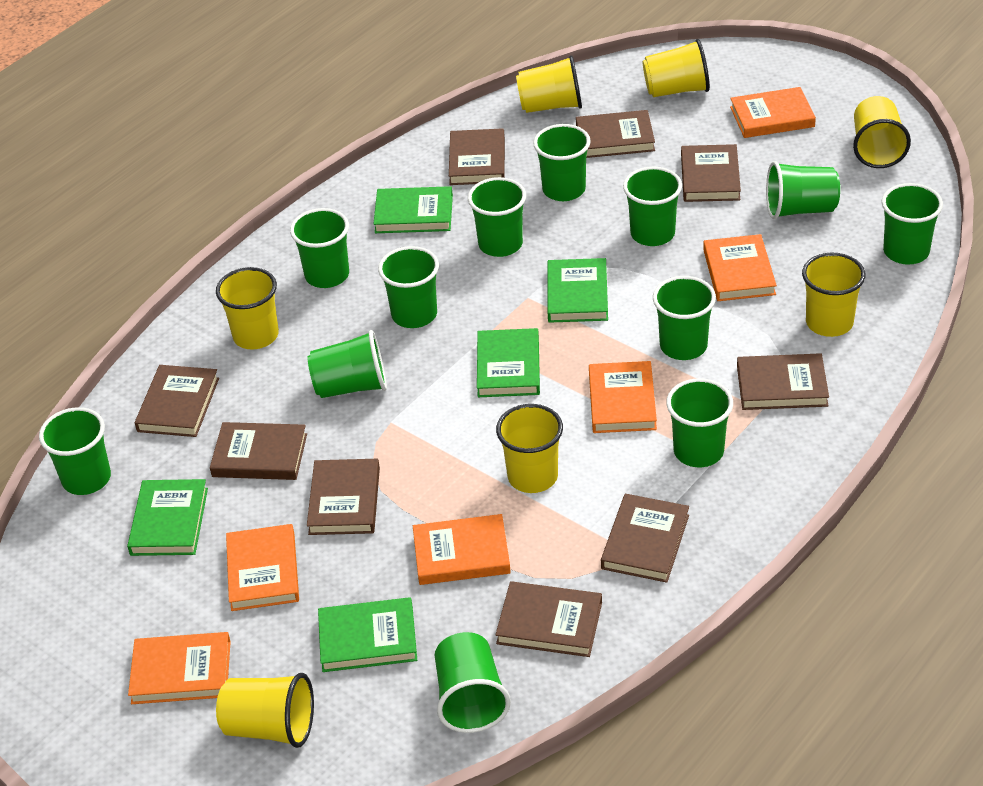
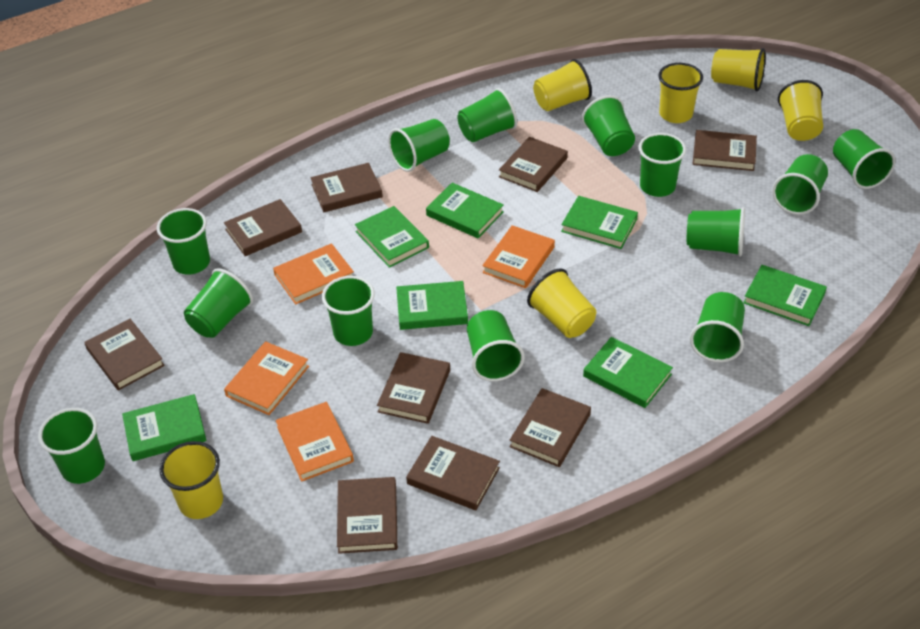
green book: 5 -> 7
green cup: 12 -> 13
orange book: 6 -> 4
yellow cup: 7 -> 6

